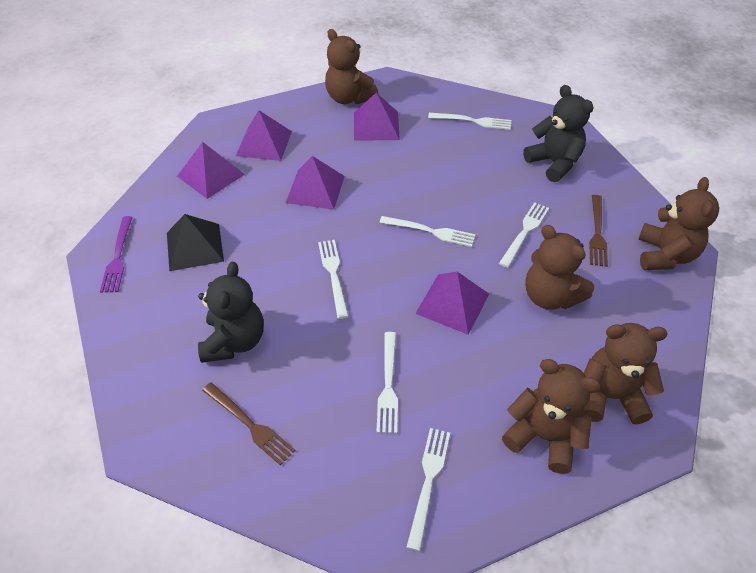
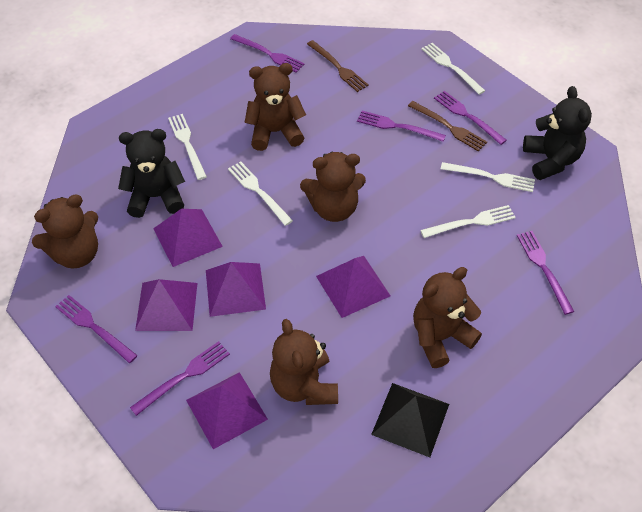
purple fork: 1 -> 6
white fork: 6 -> 5

